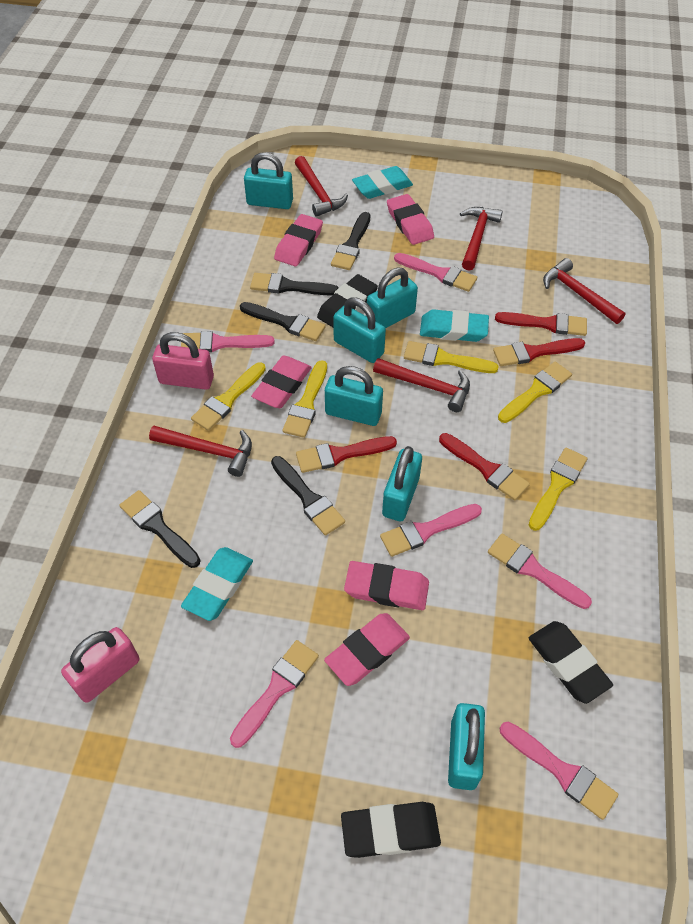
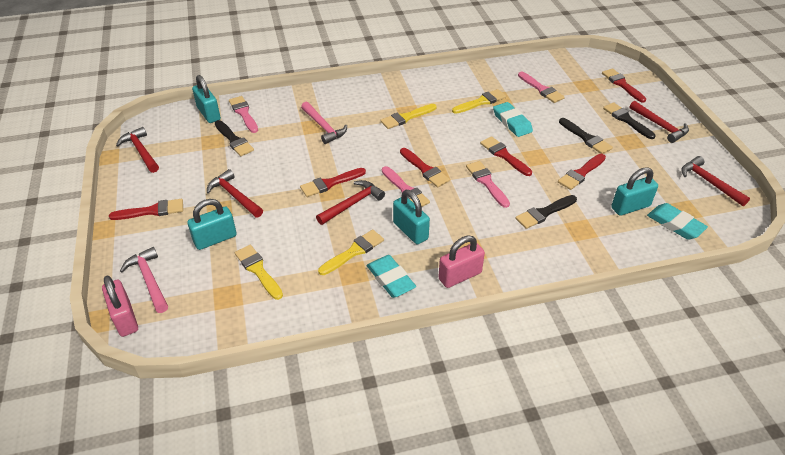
black brush: 5 -> 4
black eraser: 3 -> 0
pink brush: 6 -> 4
pink eraser: 5 -> 0
pink hammer: 0 -> 2
red brush: 4 -> 6
turquoise padlock: 6 -> 4
yellow brush: 5 -> 4

